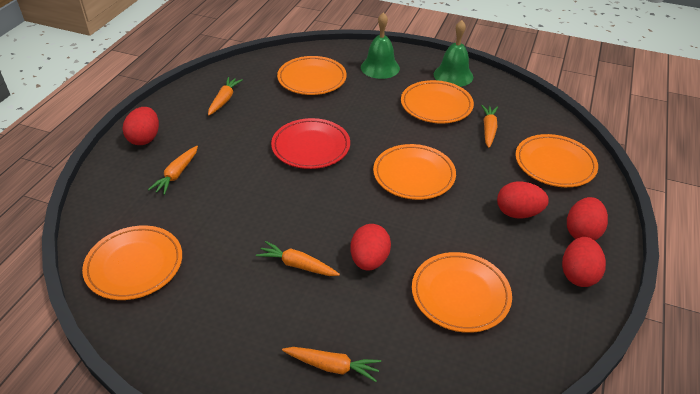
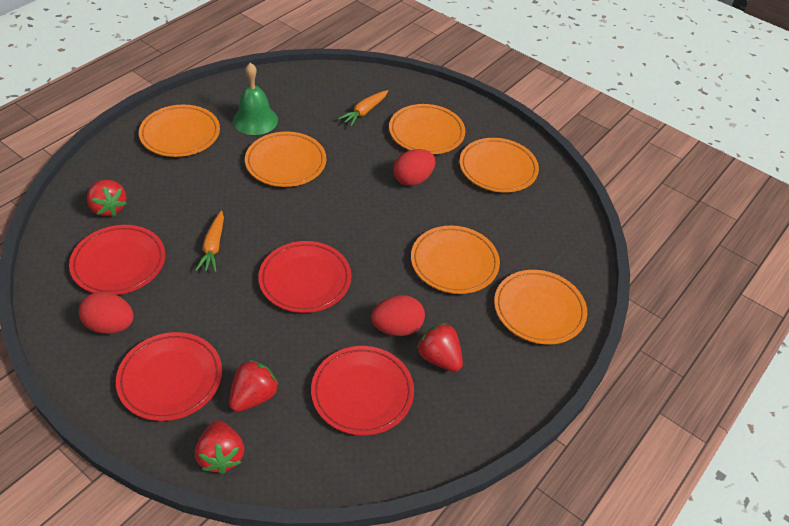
green bell: 2 -> 1
orange carrot: 5 -> 2
red egg: 5 -> 3
red plate: 1 -> 4
red strawberry: 0 -> 4

